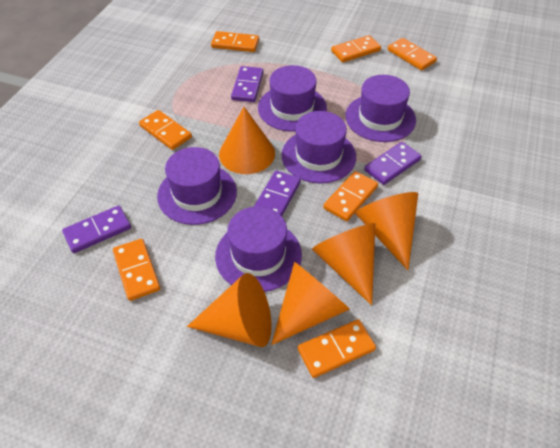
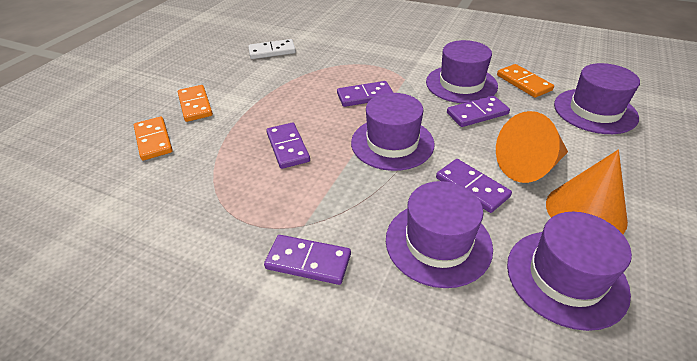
orange cone: 5 -> 2
orange domino: 7 -> 3
purple domino: 4 -> 5
white domino: 0 -> 1

